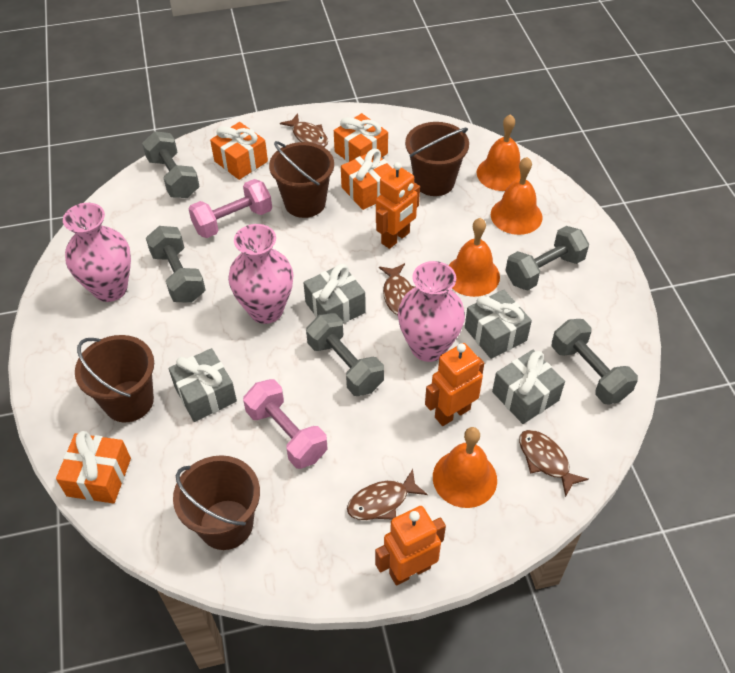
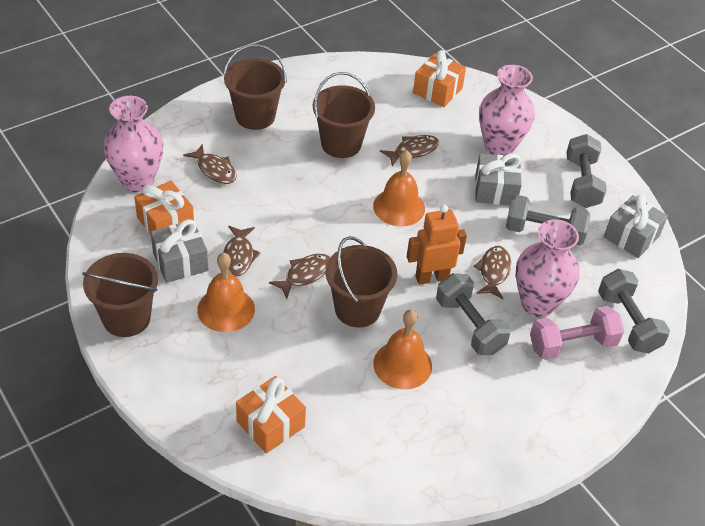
brown fish: 4 -> 5
grey dumbbell: 5 -> 4
grey gift: 4 -> 3
orange bell: 4 -> 3
orange gift: 4 -> 3
orange robot: 3 -> 1
pink dumbbell: 2 -> 1

